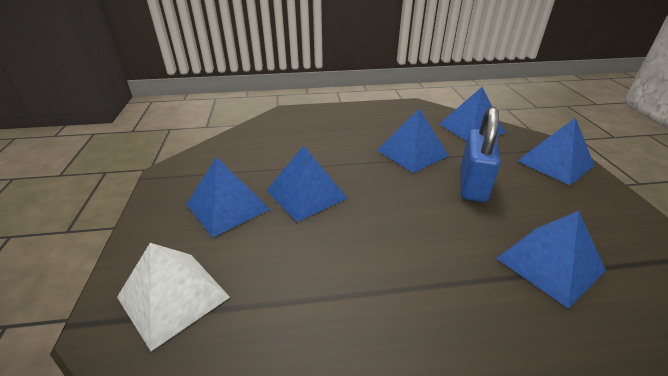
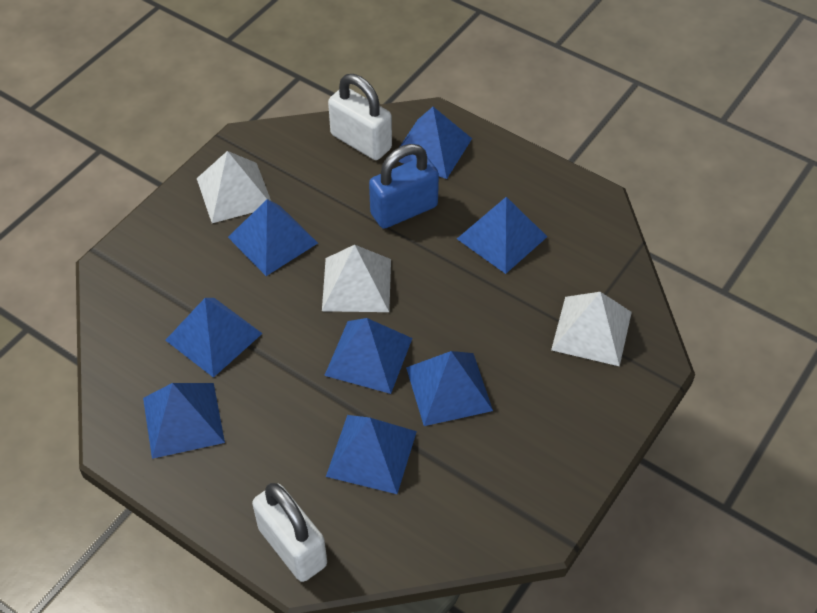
blue pyramid: 6 -> 8
white padlock: 0 -> 2
white pyramid: 1 -> 3

